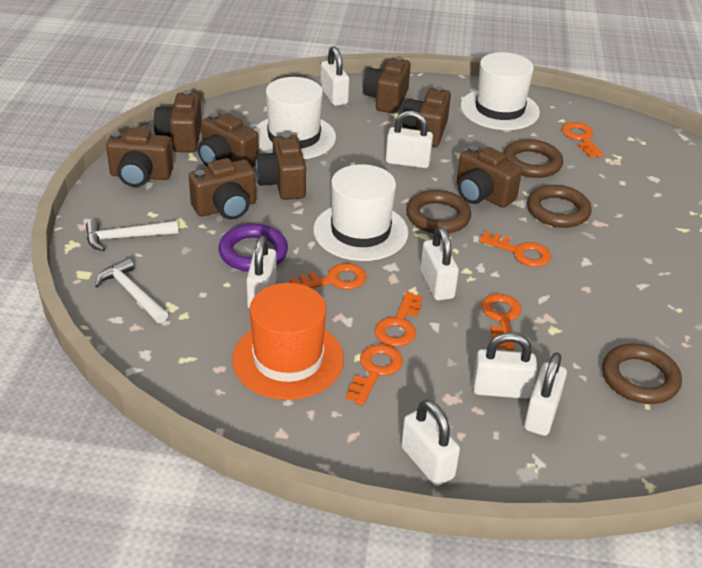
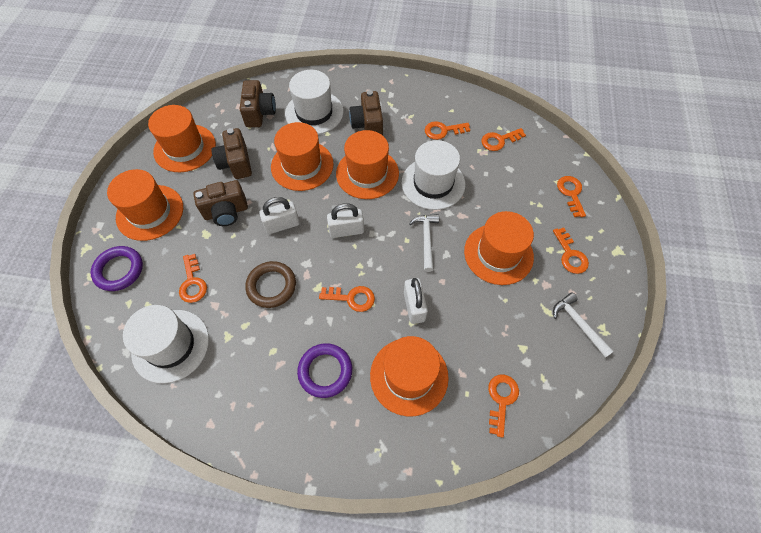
brown camera: 8 -> 4
brown ring: 4 -> 1
orange hat: 1 -> 6
orange key: 6 -> 7
purple ring: 1 -> 2
white padlock: 7 -> 3

